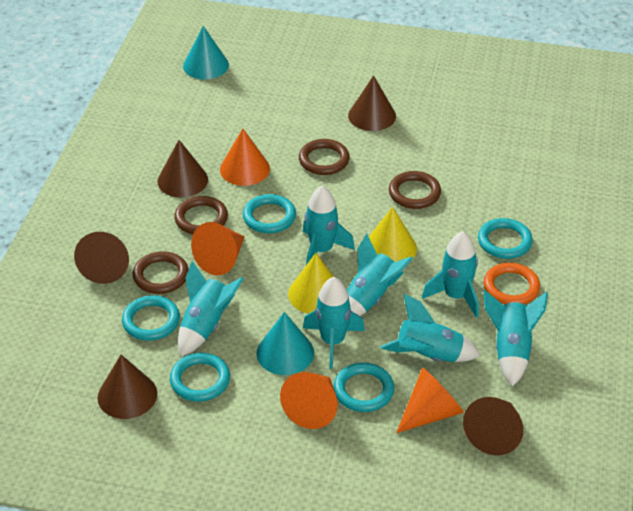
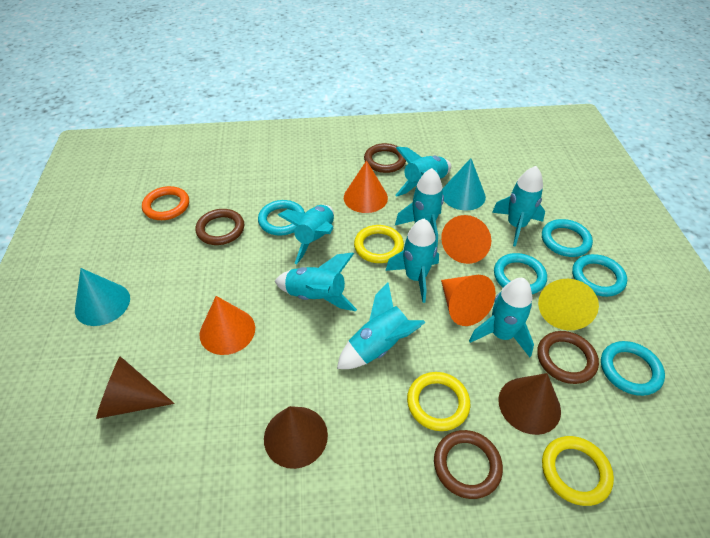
brown cone: 5 -> 3
turquoise rocket: 7 -> 8
yellow cone: 2 -> 1
yellow ring: 0 -> 3

